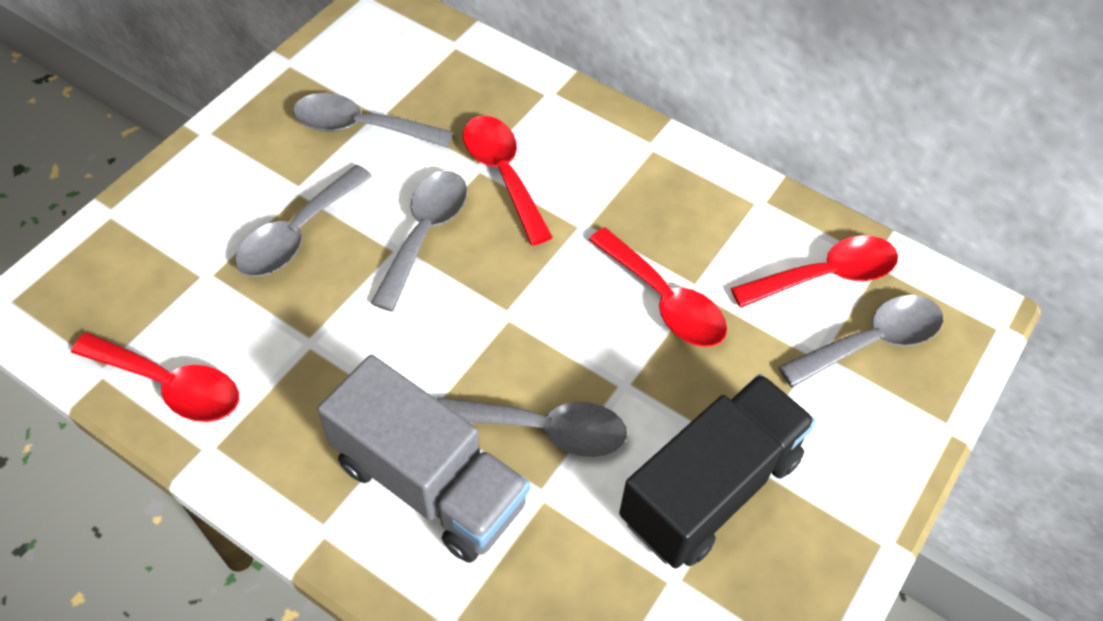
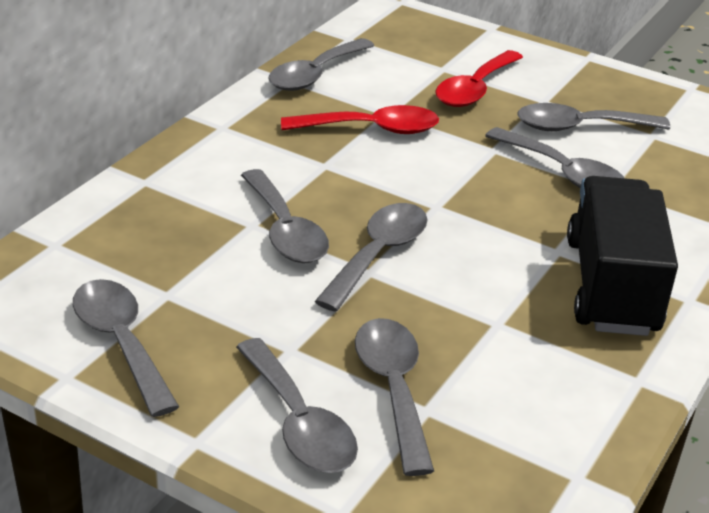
grey spoon: 5 -> 8
grey truck: 1 -> 0
red spoon: 4 -> 2

